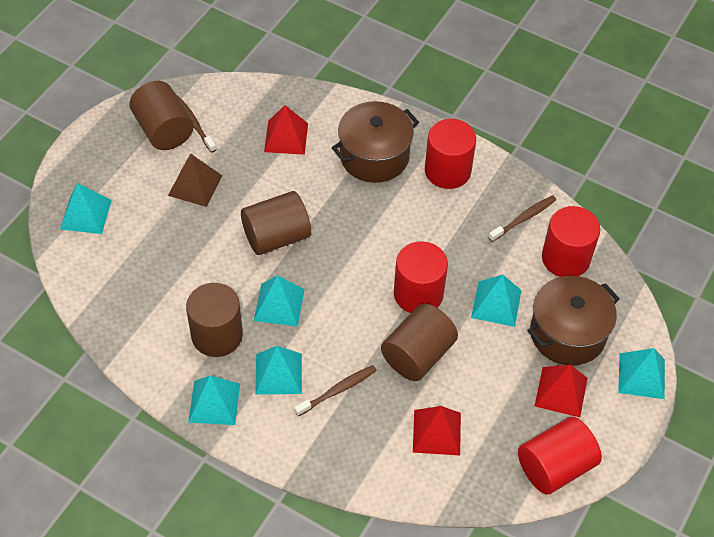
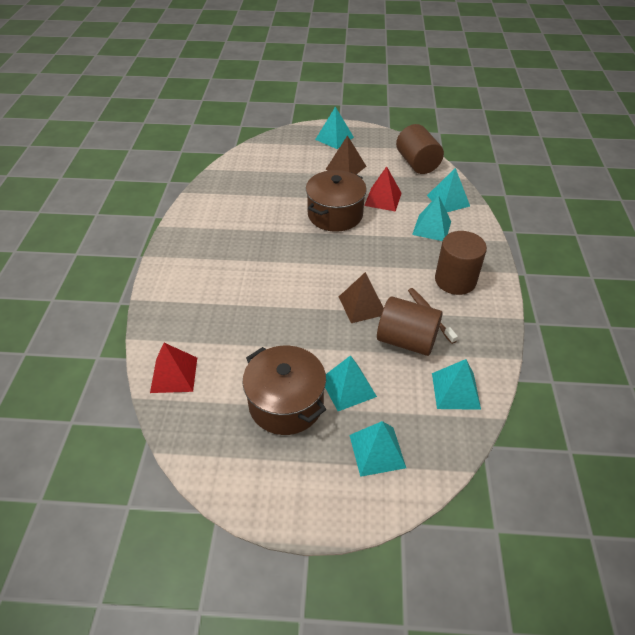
brown cylinder: 4 -> 3
brown pyramid: 1 -> 2
brown toothbrush: 3 -> 1
red cylinder: 4 -> 0
red pyramid: 3 -> 2

